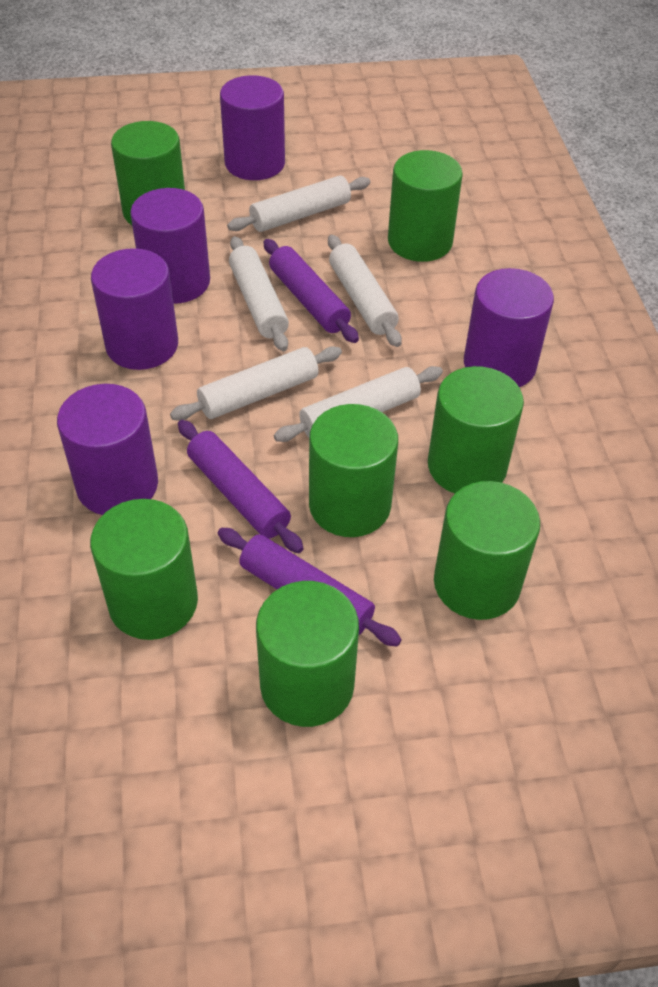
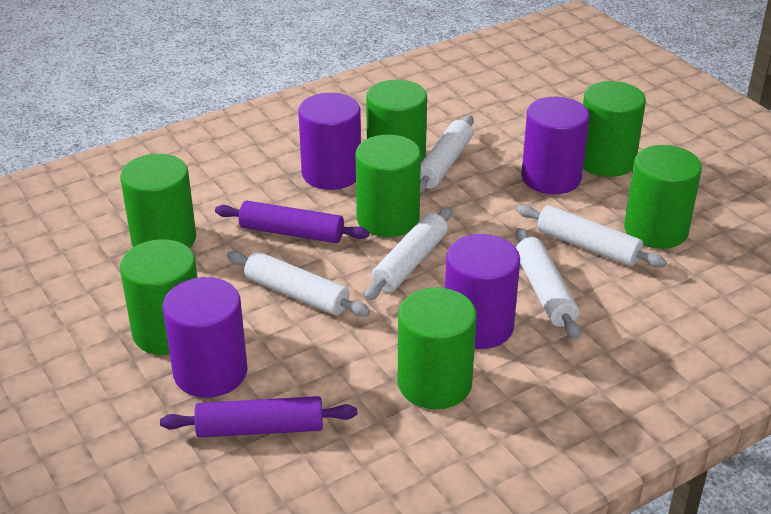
purple cylinder: 5 -> 4
purple rolling pin: 3 -> 2

